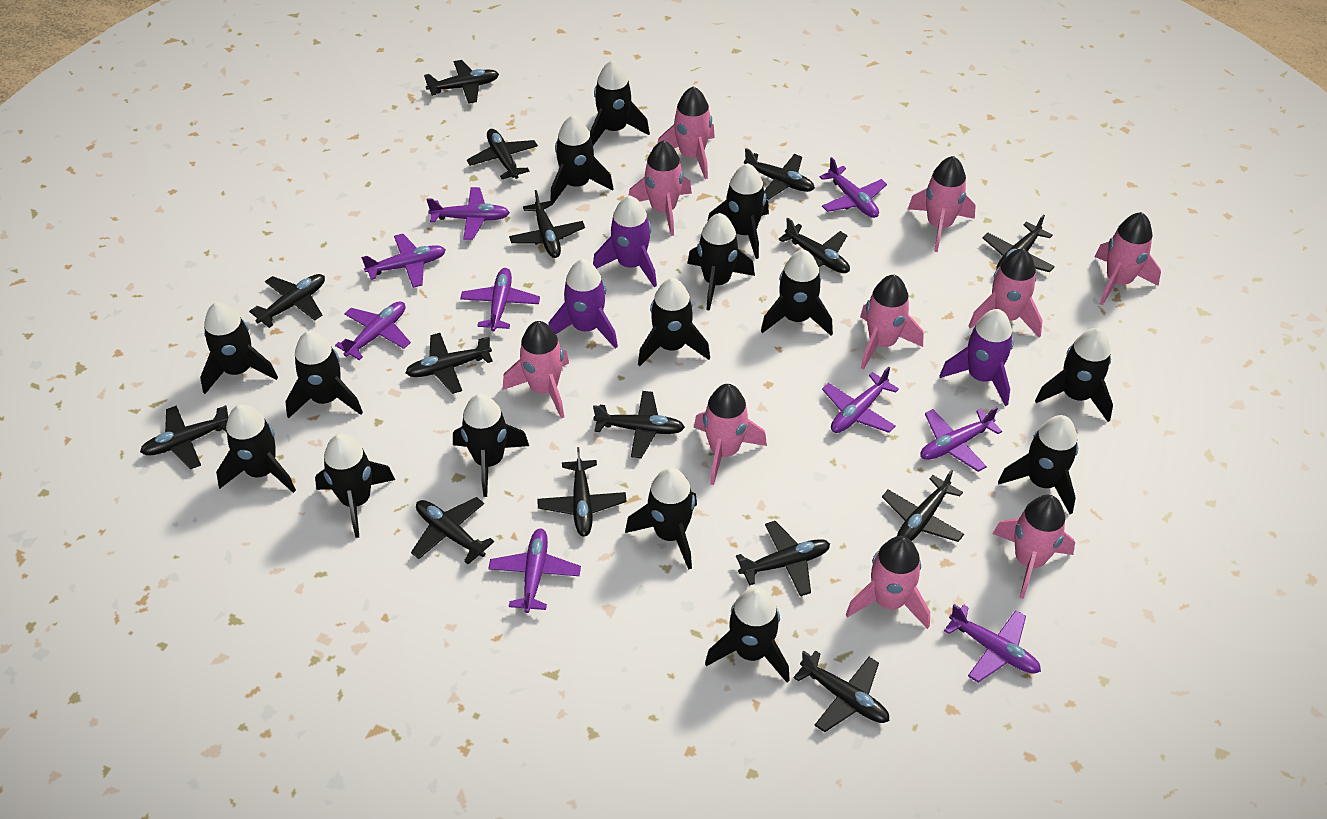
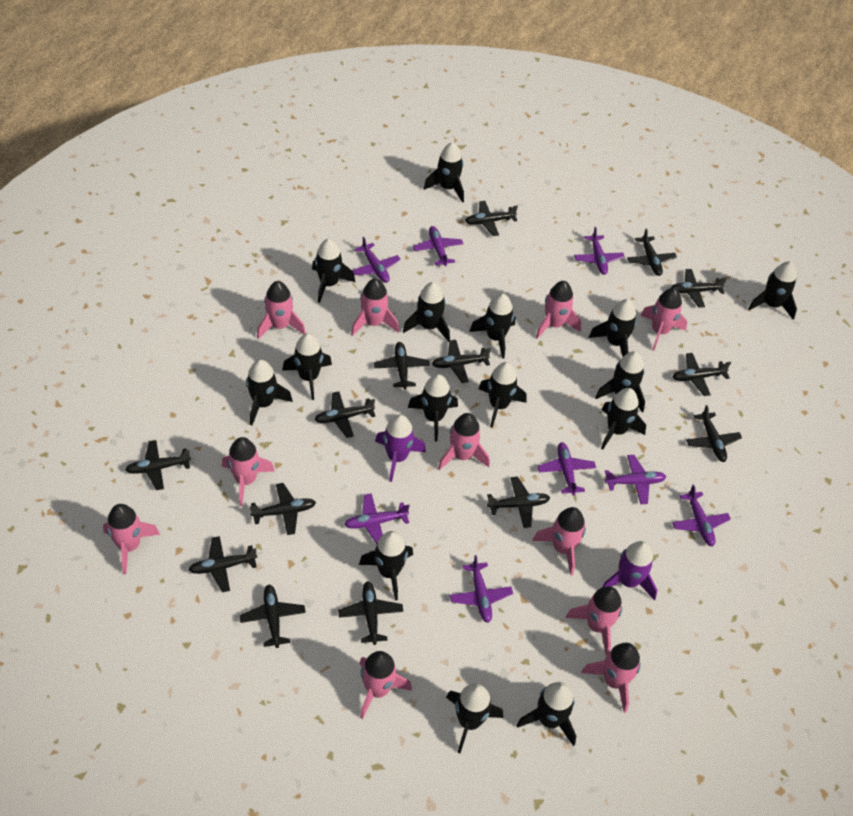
black plane: 15 -> 14
pink rocket: 10 -> 11
purple plane: 9 -> 8
purple rocket: 3 -> 2

